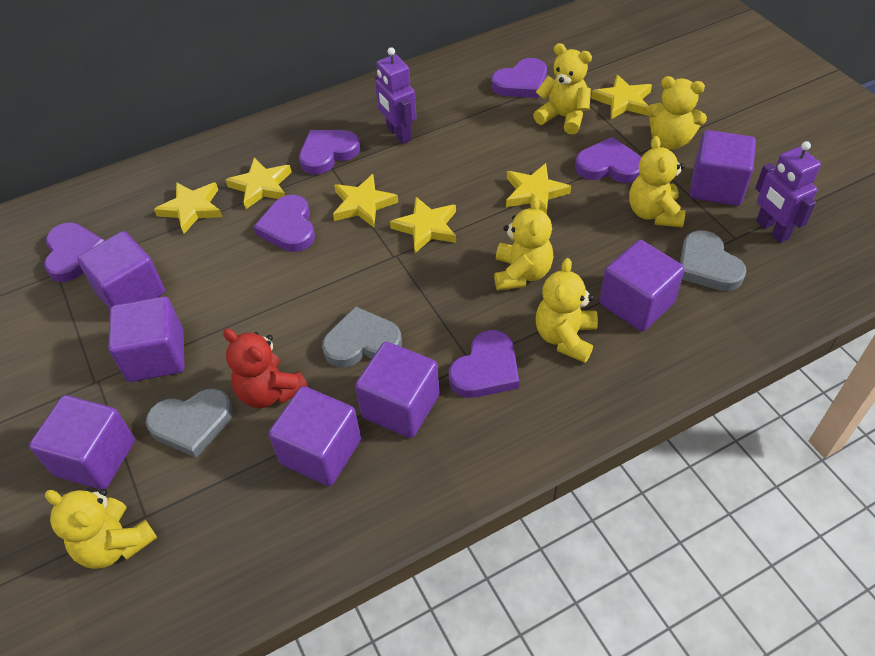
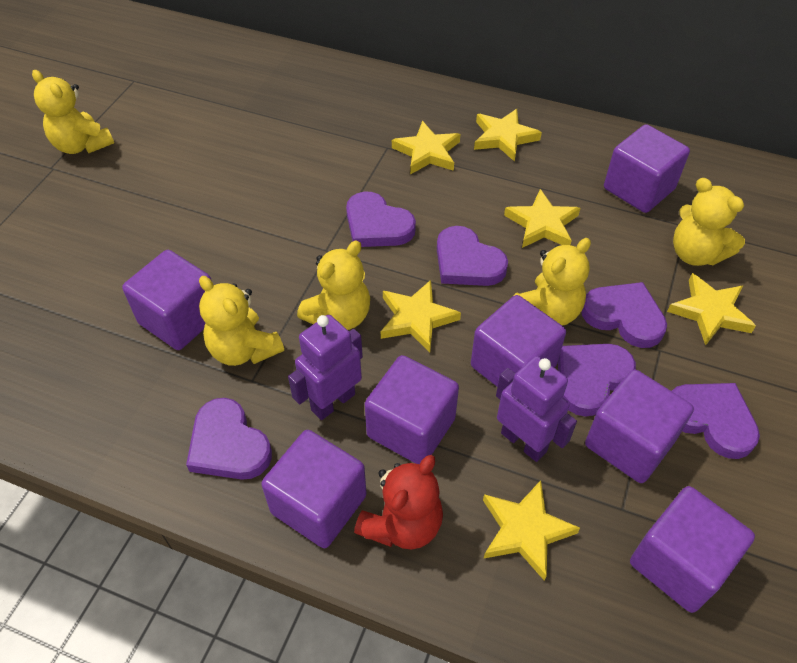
grey heart: 3 -> 0
yellow teddy bear: 6 -> 5

